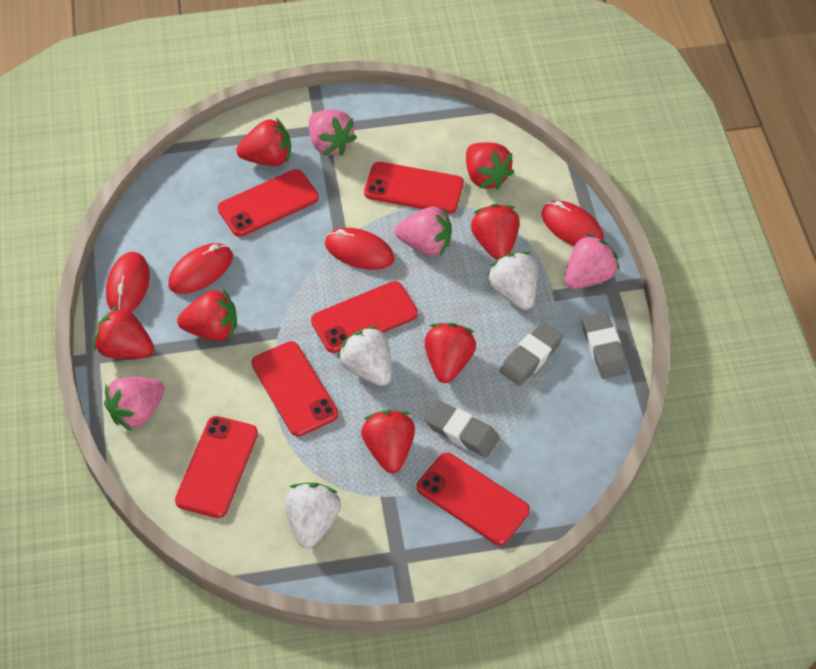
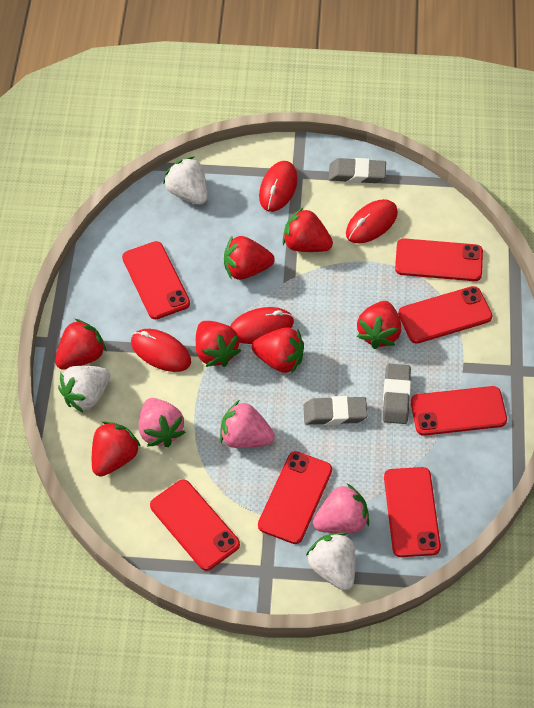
pink strawberry: 4 -> 3
red phone: 6 -> 7

